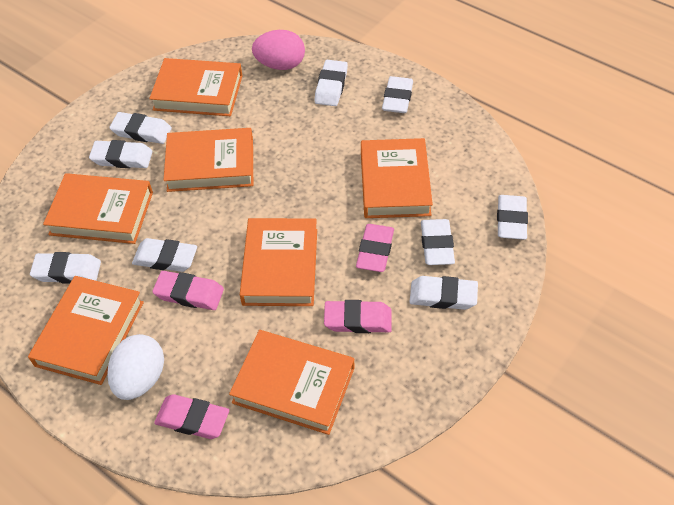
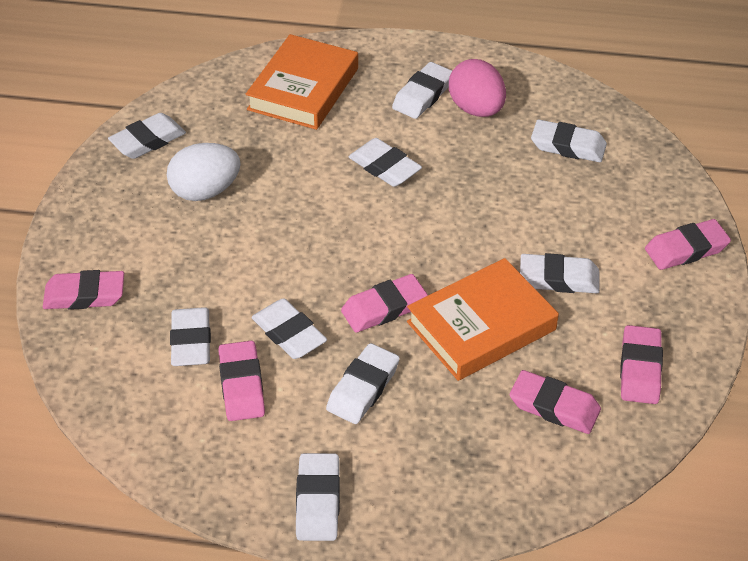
orange book: 7 -> 2
pink eraser: 4 -> 6

